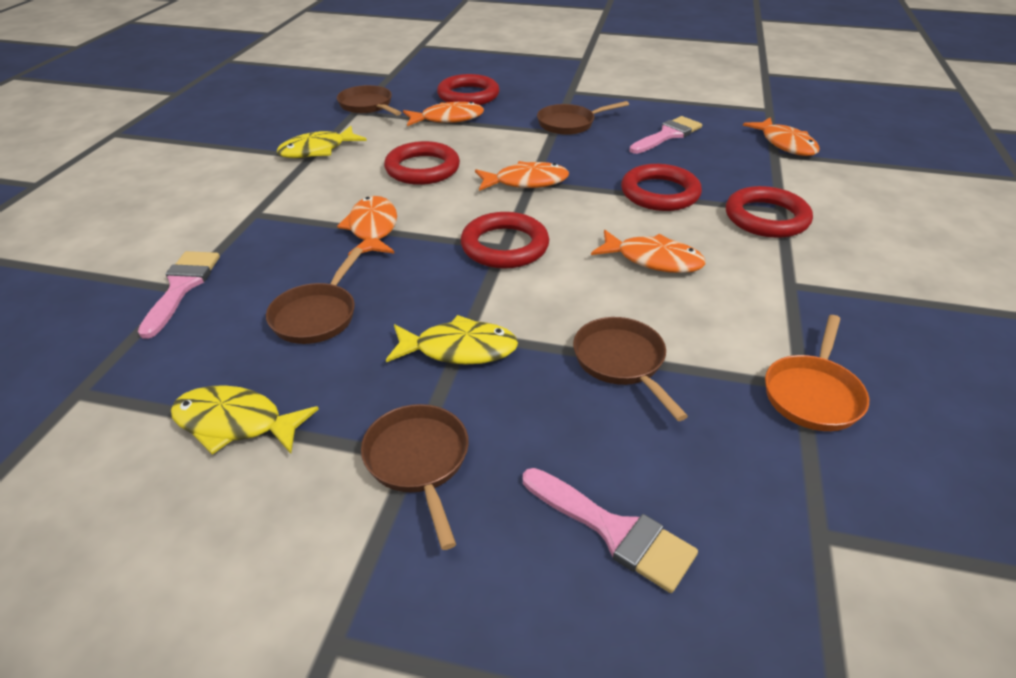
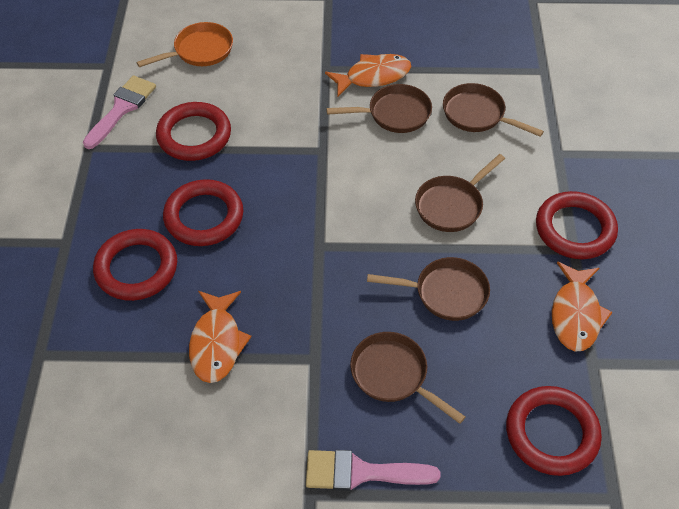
orange fish: 5 -> 3
pink brush: 3 -> 2
yellow fish: 3 -> 0

